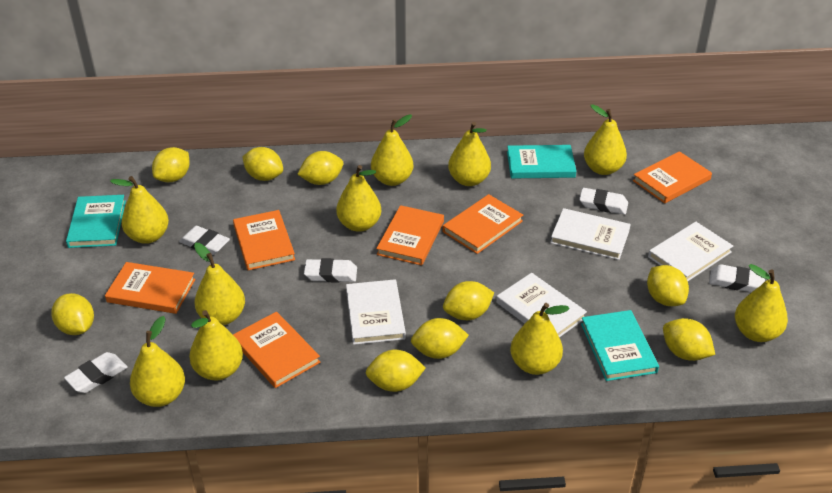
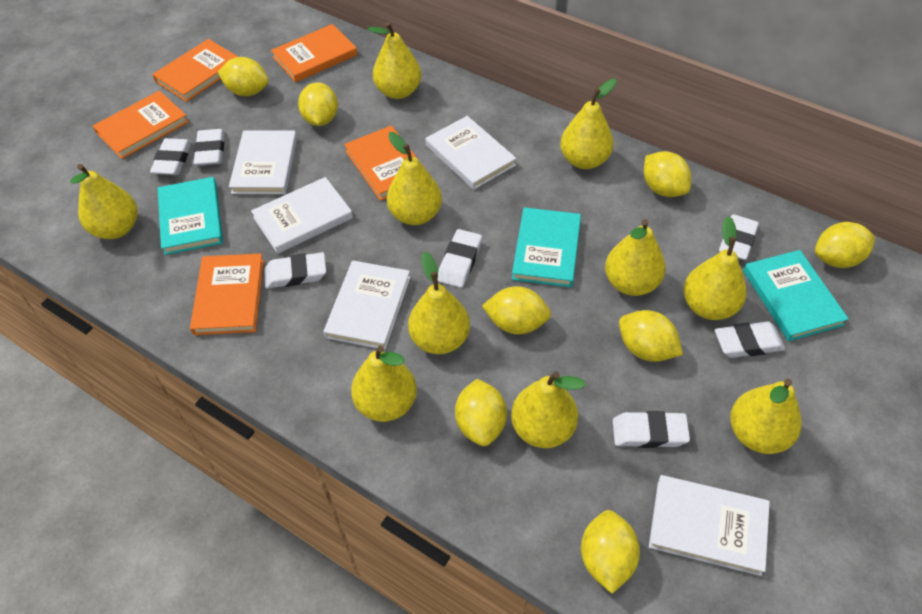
orange book: 6 -> 5
white book: 4 -> 5
white eraser: 5 -> 7
yellow lemon: 9 -> 8

